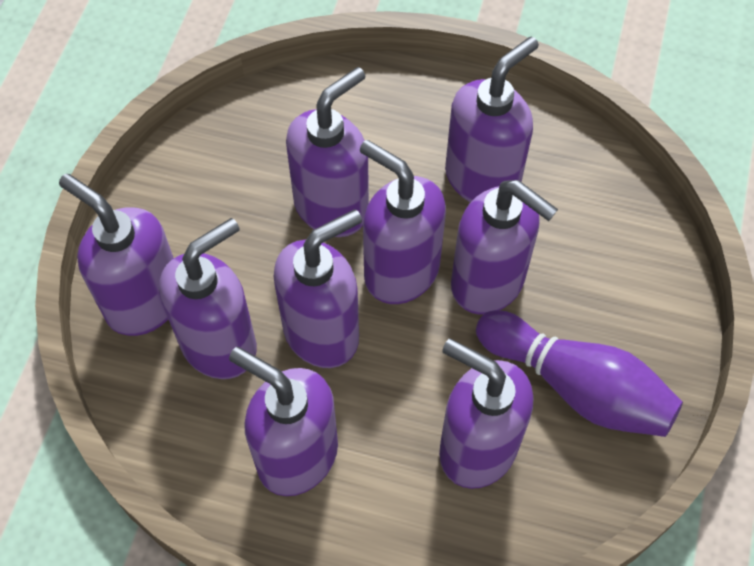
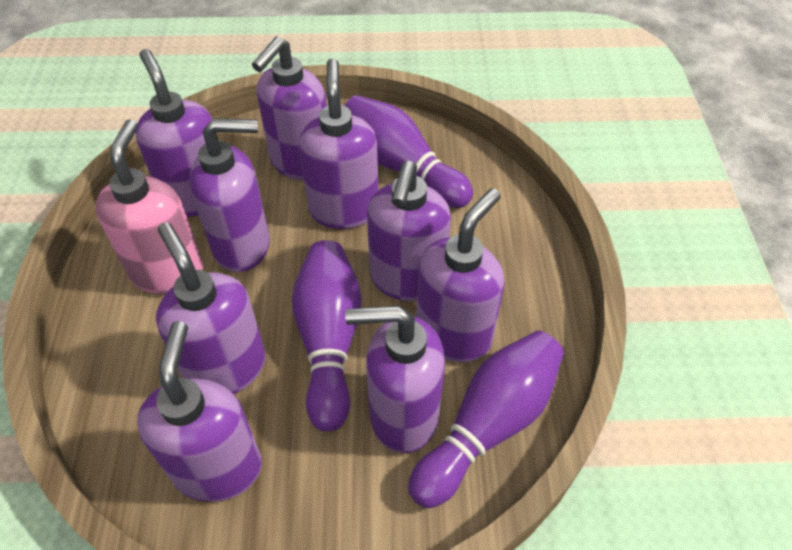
pink soap dispenser: 0 -> 1
purple bowling pin: 1 -> 3

